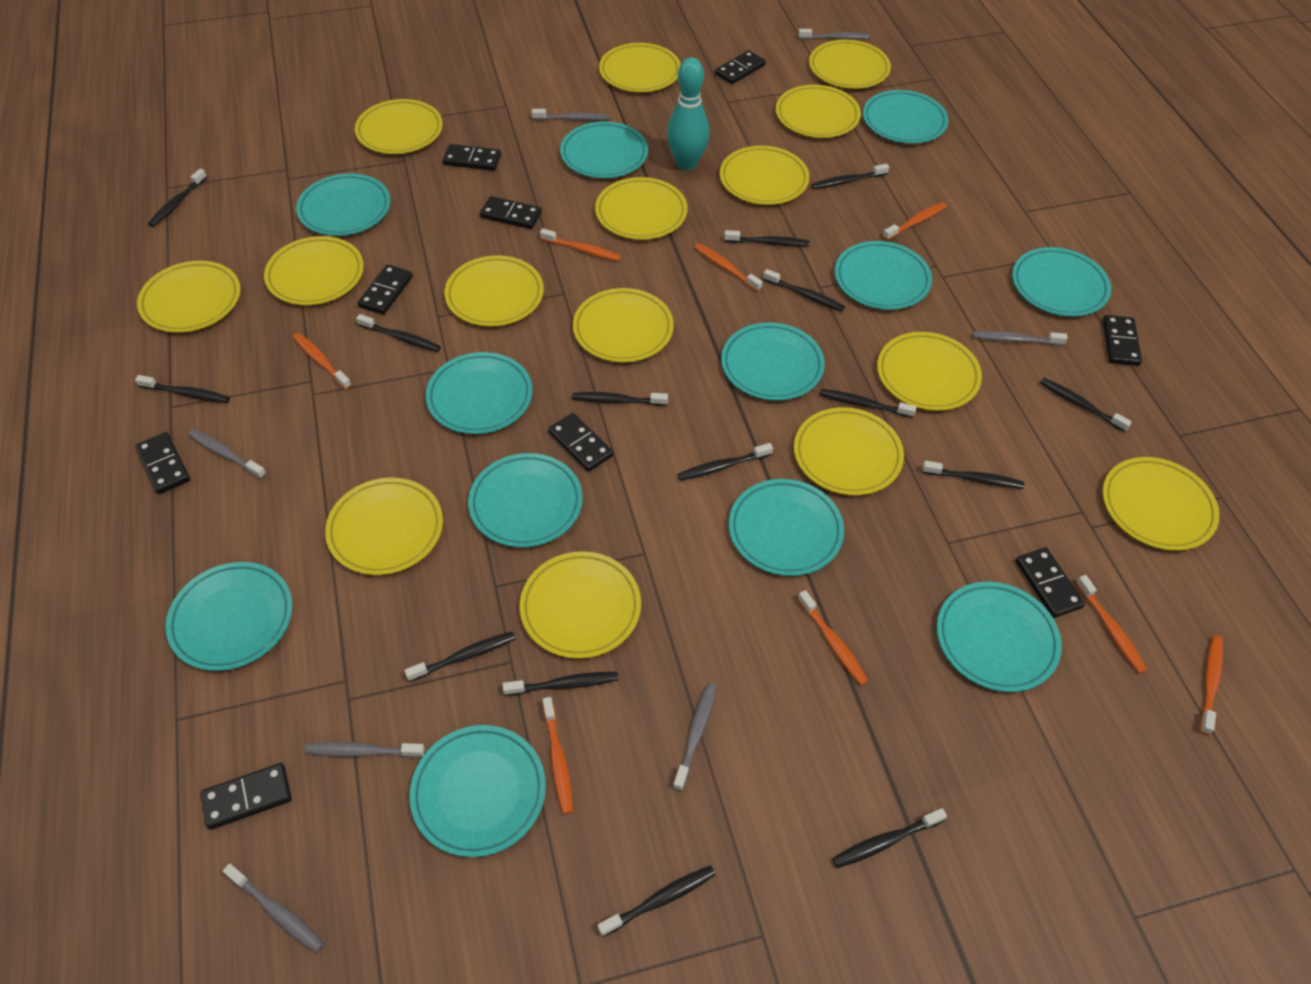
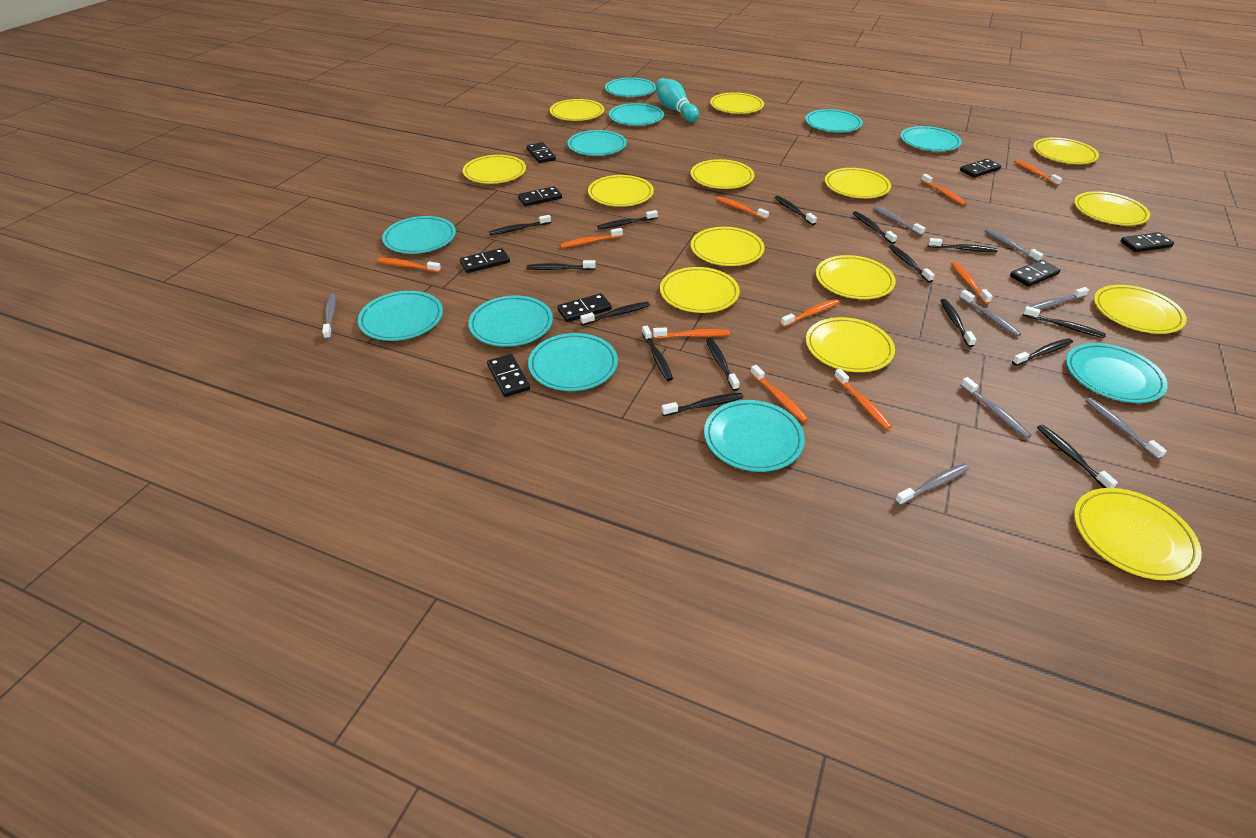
black domino: 9 -> 8
grey toothbrush: 7 -> 8
orange toothbrush: 8 -> 10
turquoise plate: 12 -> 11
yellow plate: 15 -> 14

